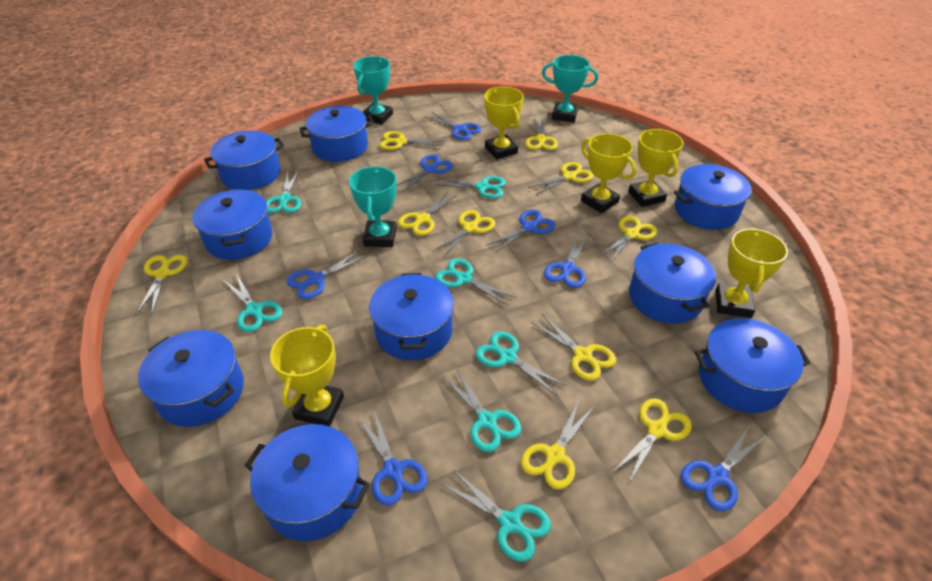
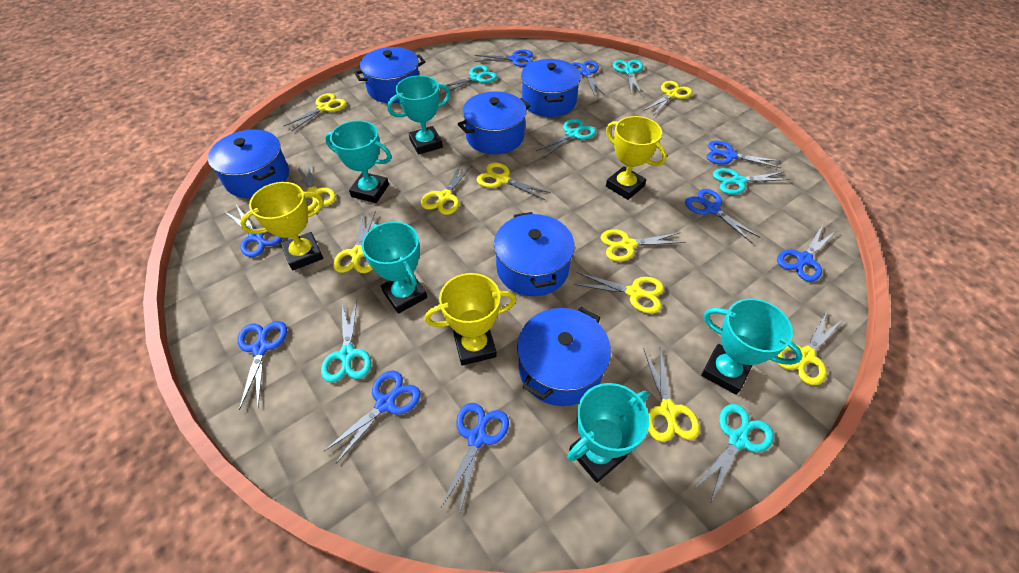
blue pot: 9 -> 6
blue scissors: 7 -> 9
turquoise scissors: 7 -> 6
turquoise trophy: 3 -> 5
yellow trophy: 5 -> 3

